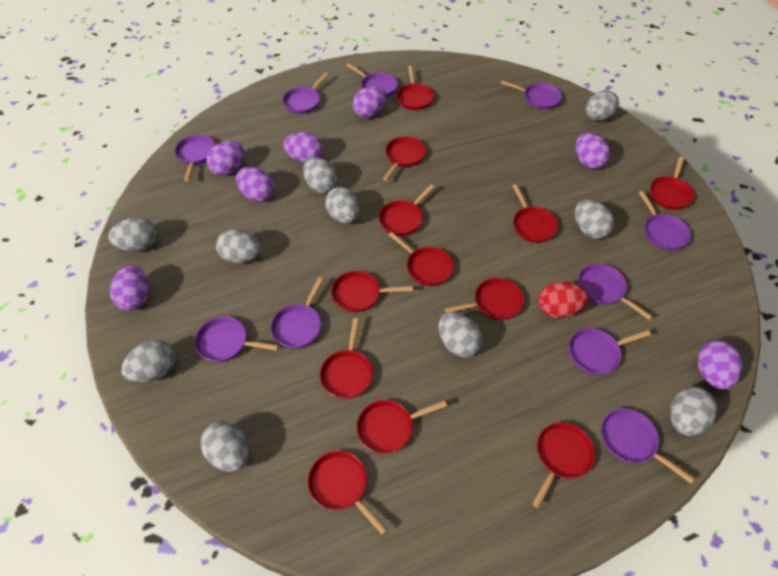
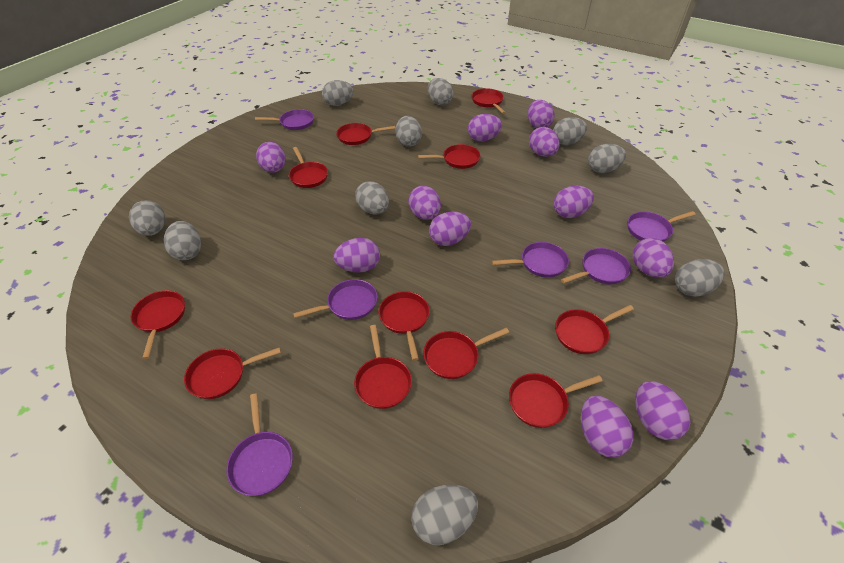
purple egg: 7 -> 11
purple pan: 10 -> 6
red egg: 1 -> 0
red pan: 12 -> 11

